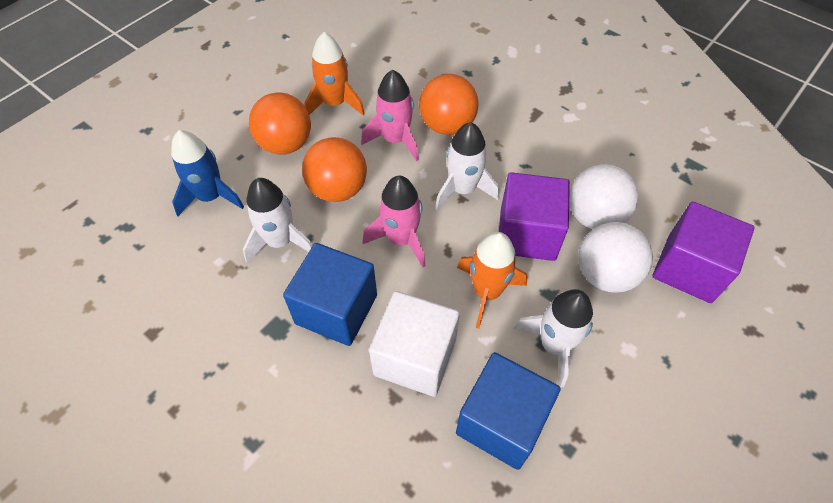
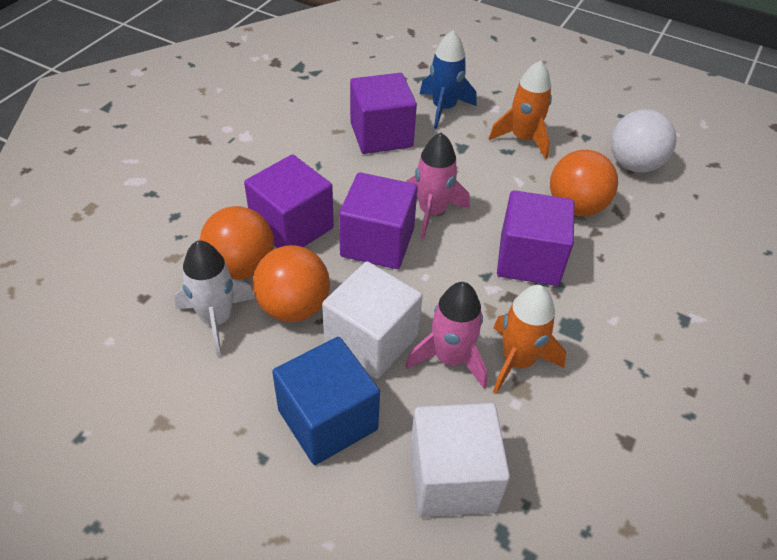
blue cube: 2 -> 1
purple cube: 2 -> 4
white ball: 2 -> 1
white cube: 1 -> 2
white rocket: 3 -> 1

